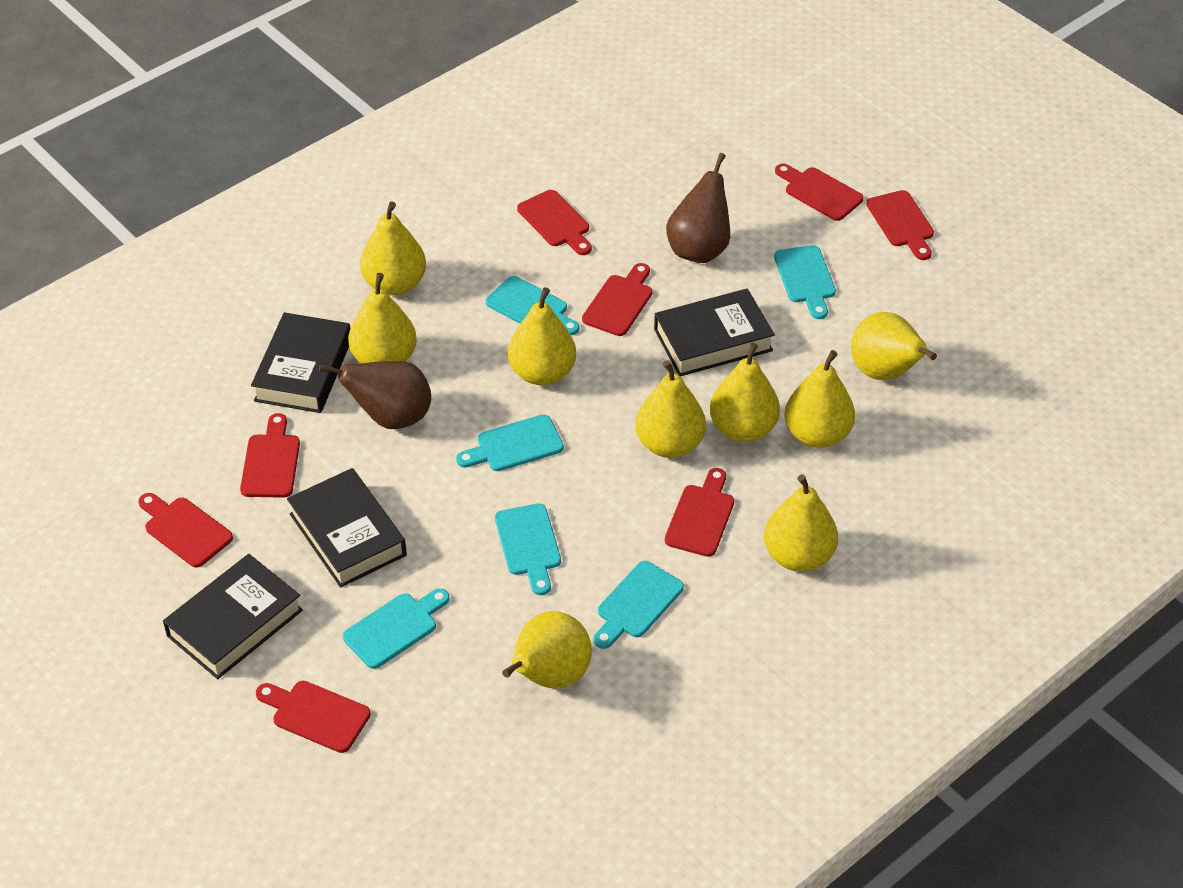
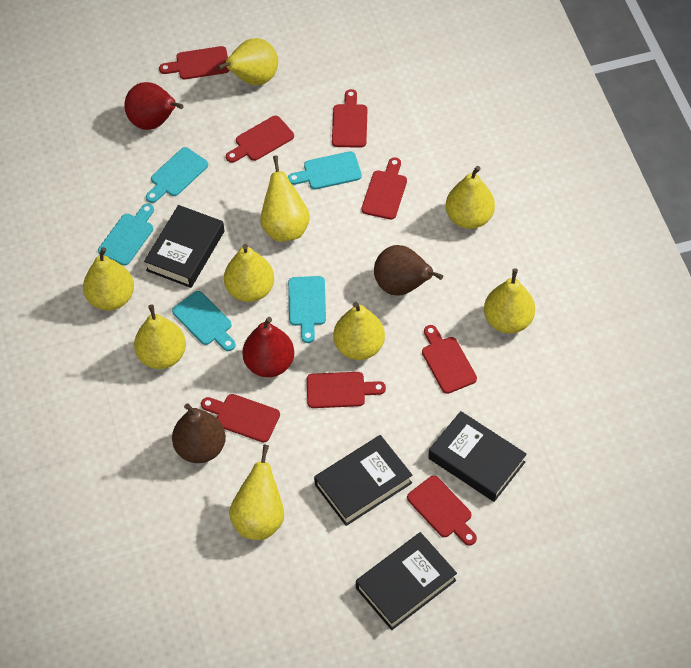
red pear: 0 -> 2
turquoise cutting board: 6 -> 5

